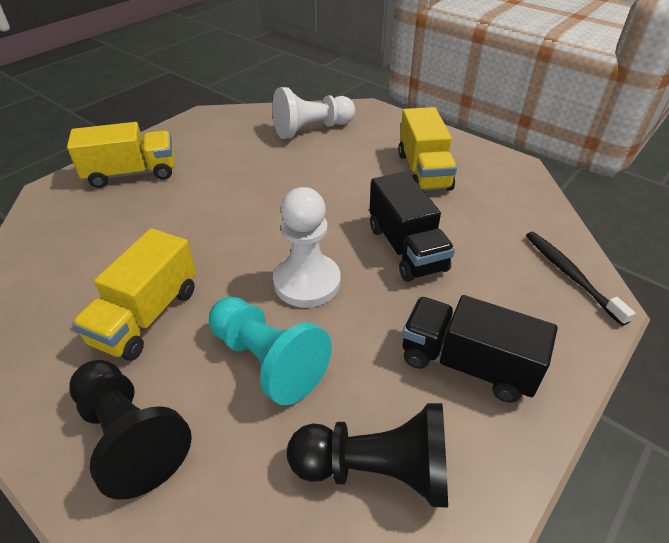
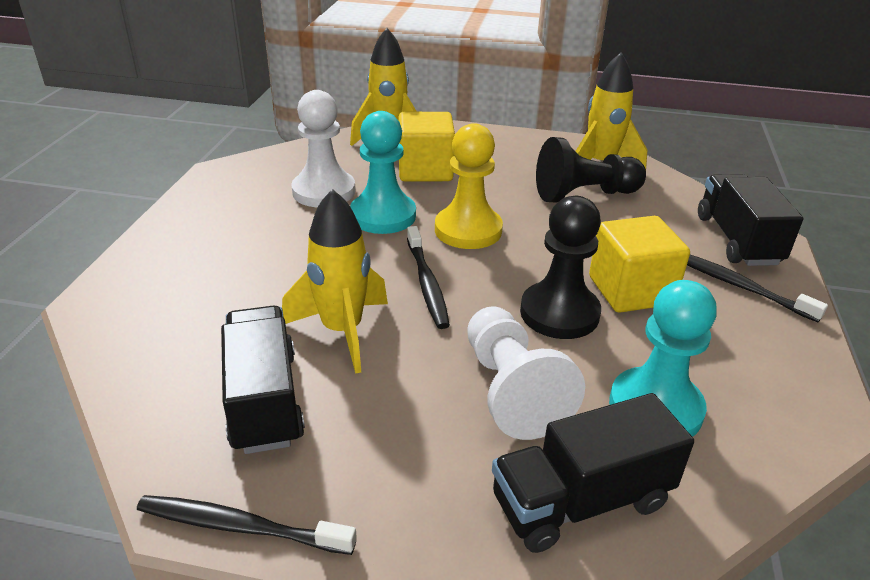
black toothbrush: 1 -> 3
black truck: 2 -> 3
turquoise pawn: 1 -> 2
yellow cube: 0 -> 2
yellow pawn: 0 -> 1
yellow rocket: 0 -> 3
yellow truck: 3 -> 0

